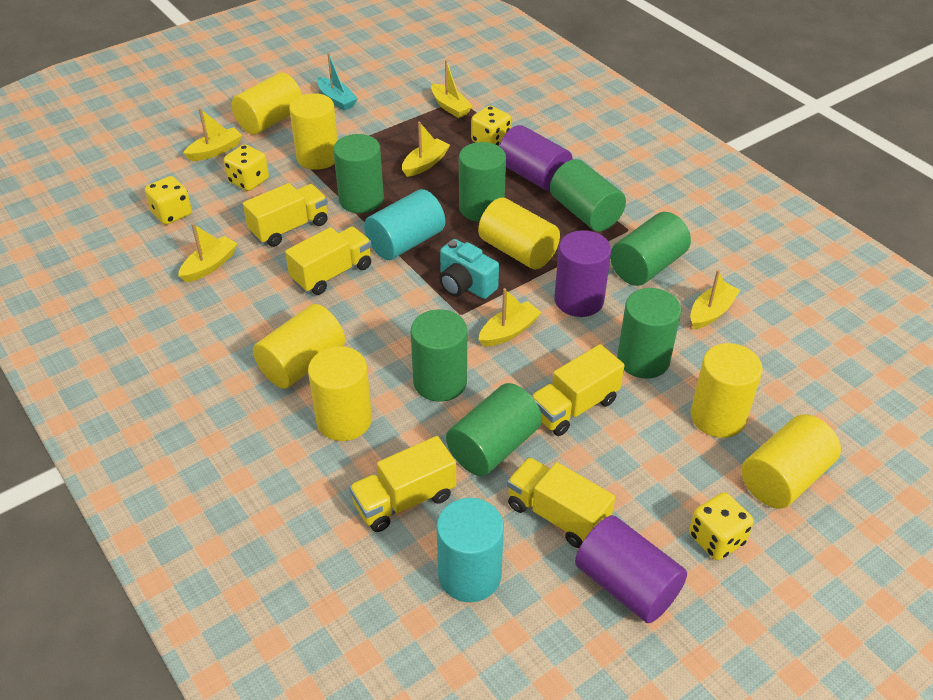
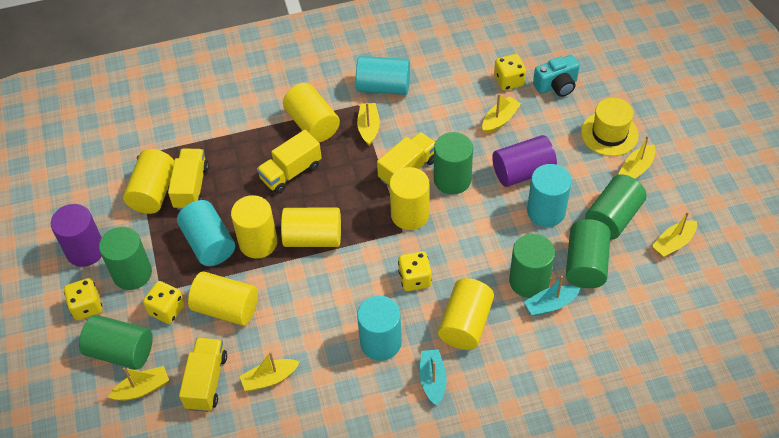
green cylinder: 7 -> 6
purple cylinder: 3 -> 2
turquoise boat: 1 -> 2
turquoise cylinder: 2 -> 4
yellow hat: 0 -> 1
yellow truck: 5 -> 4

